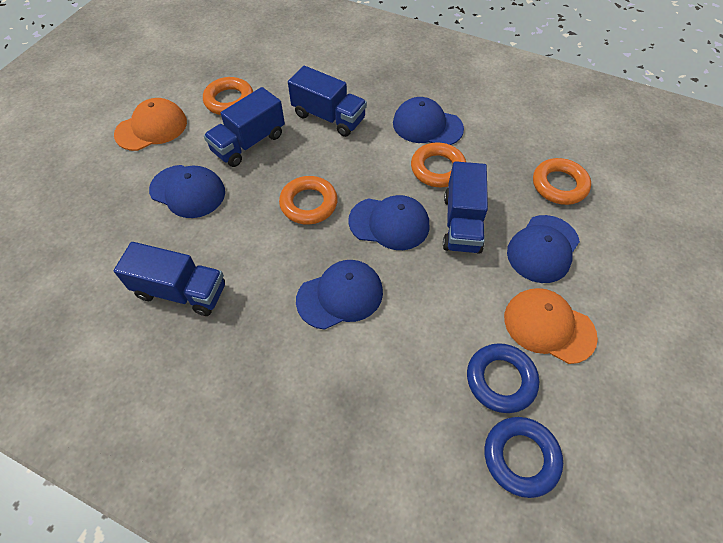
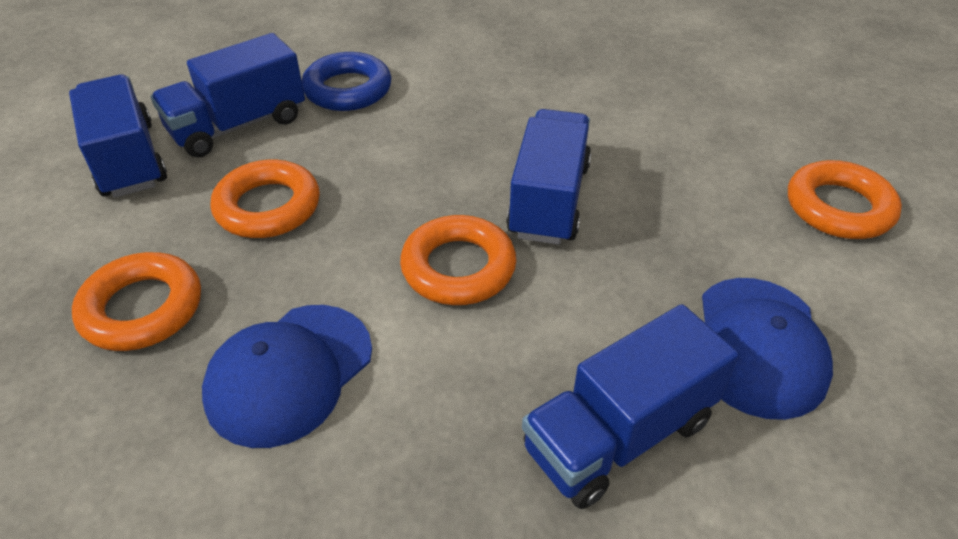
blue cap: 5 -> 2
blue ring: 2 -> 1
orange cap: 2 -> 0

